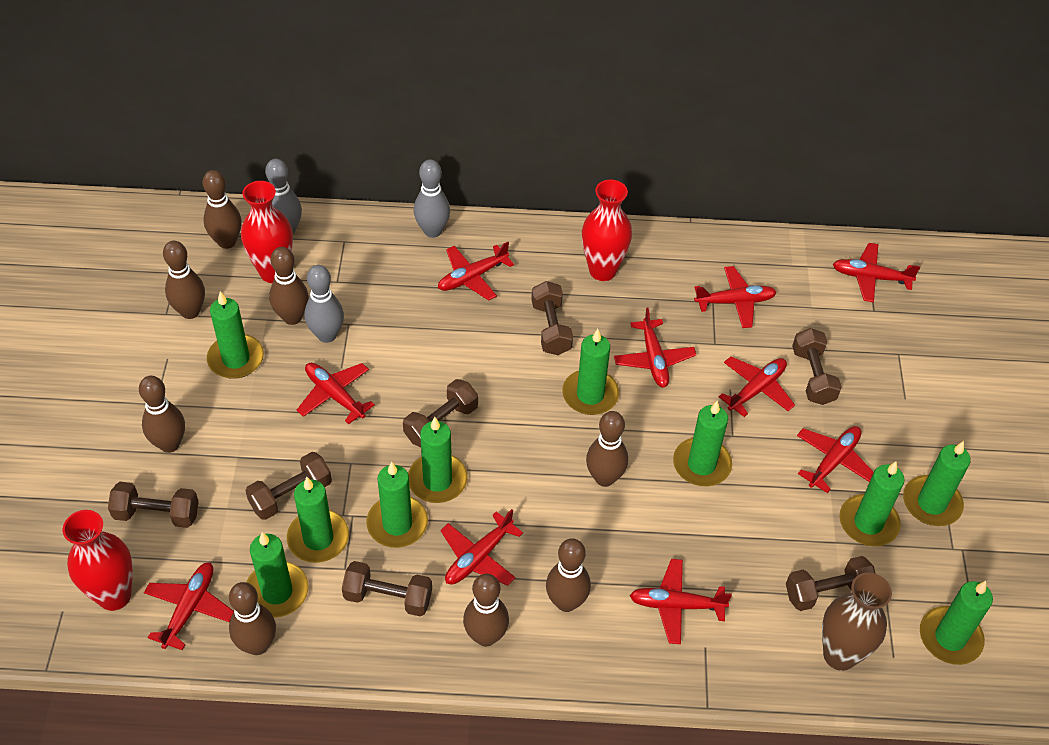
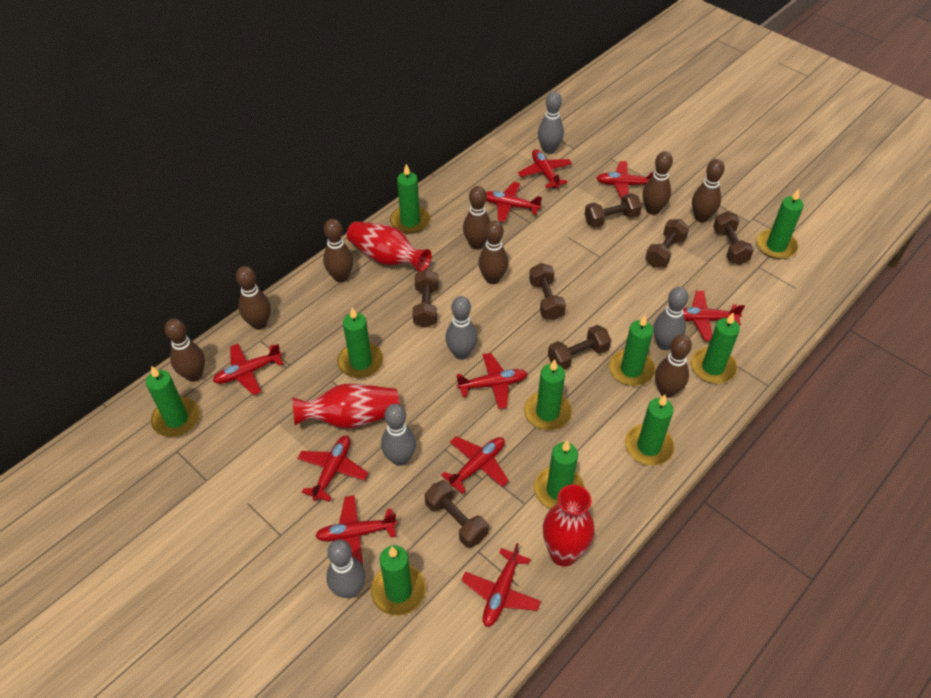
brown vase: 1 -> 0
grey bowling pin: 3 -> 5

